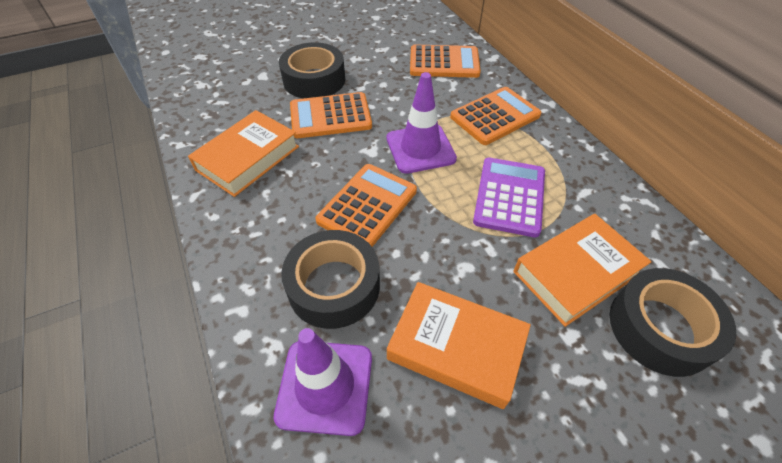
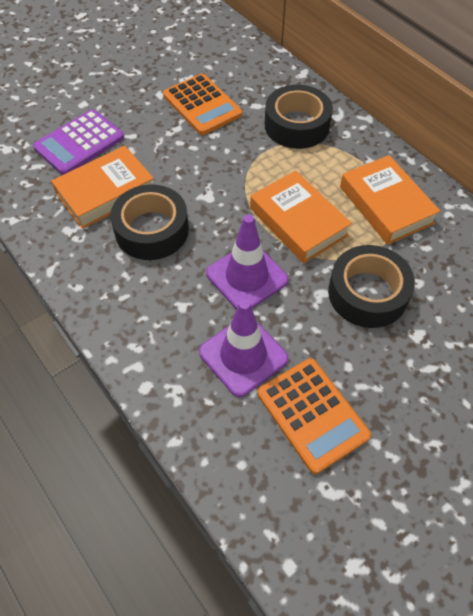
orange calculator: 4 -> 2

